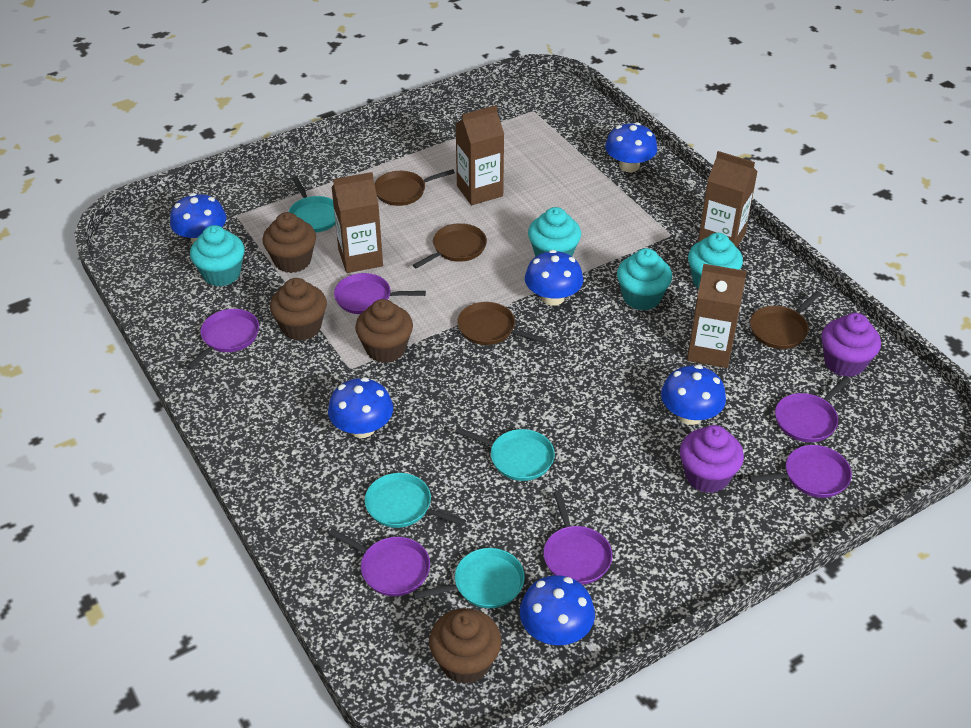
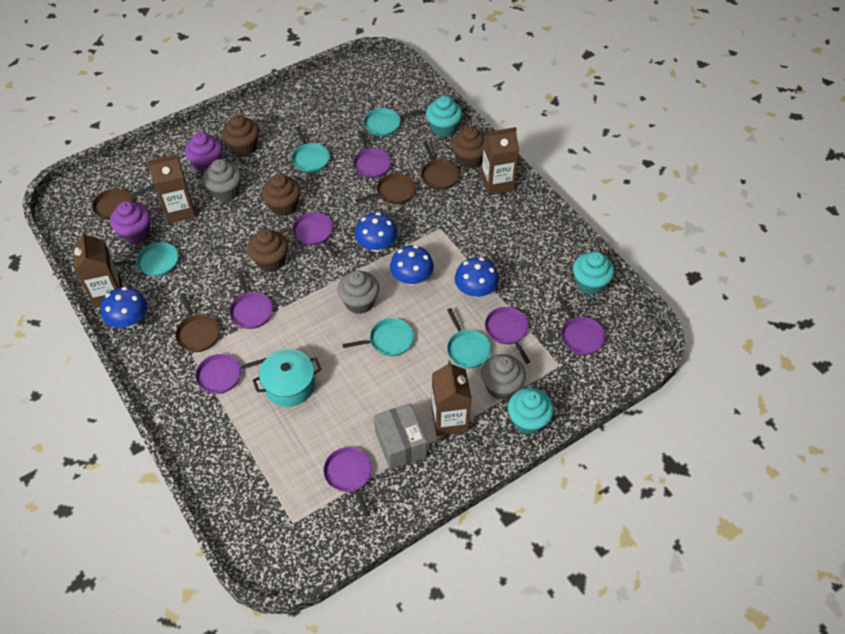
blue mushroom: 6 -> 4
grey box: 0 -> 1
grey cupcake: 0 -> 3
purple pan: 6 -> 7
turquoise cupcake: 4 -> 3
turquoise pan: 4 -> 5
turquoise pot: 0 -> 1

